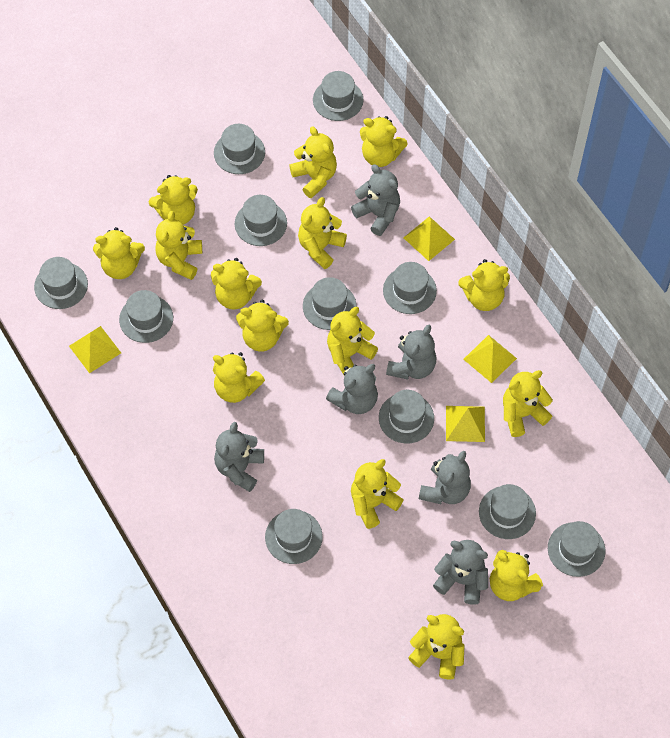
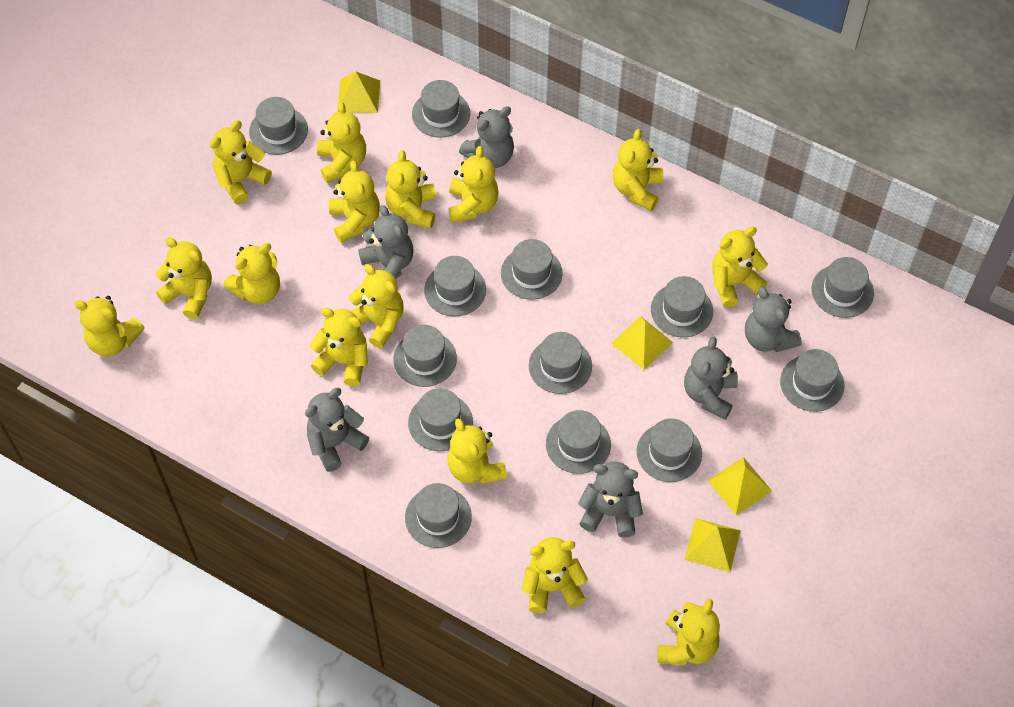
grey hat: 11 -> 13

